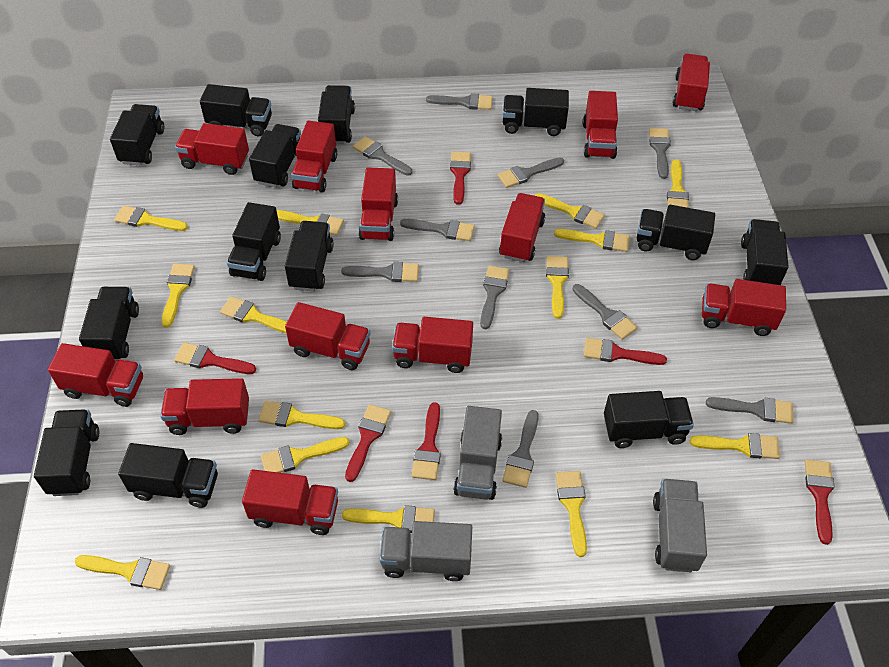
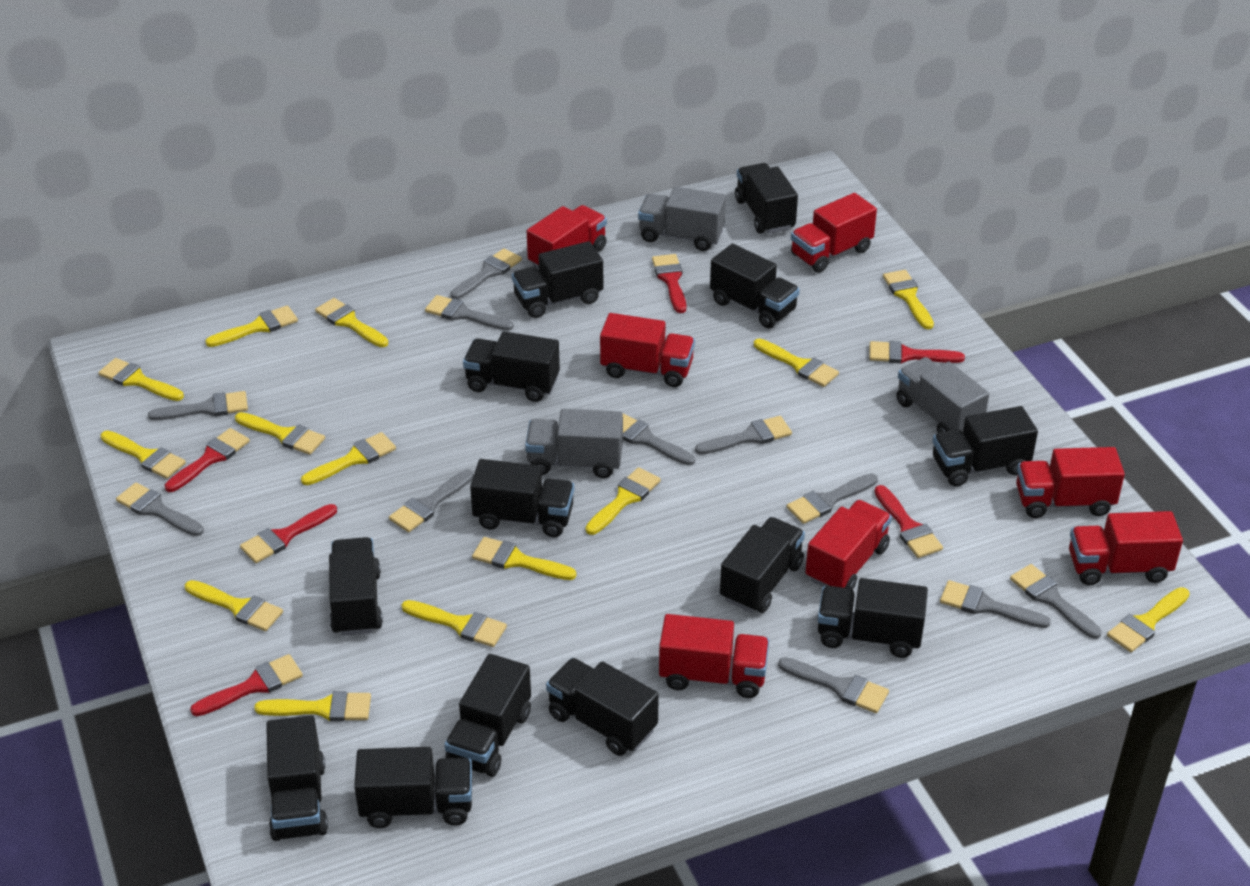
grey brush: 10 -> 11
red truck: 12 -> 7

